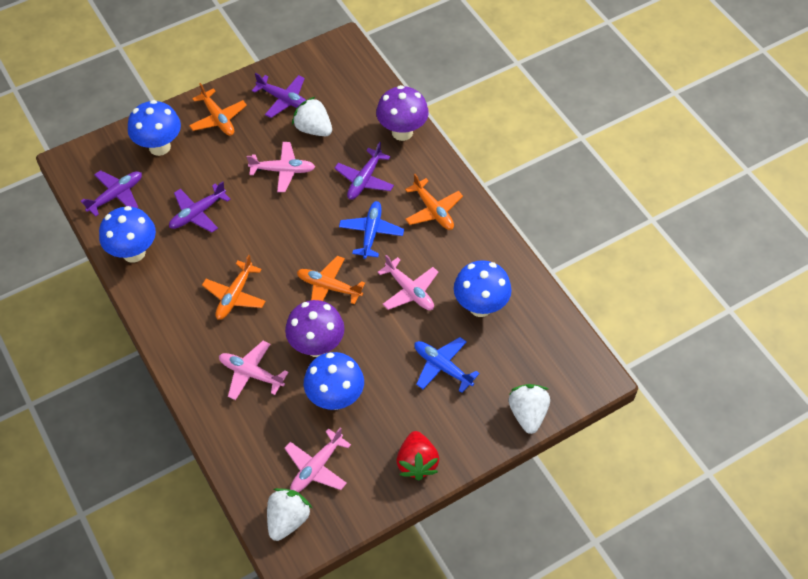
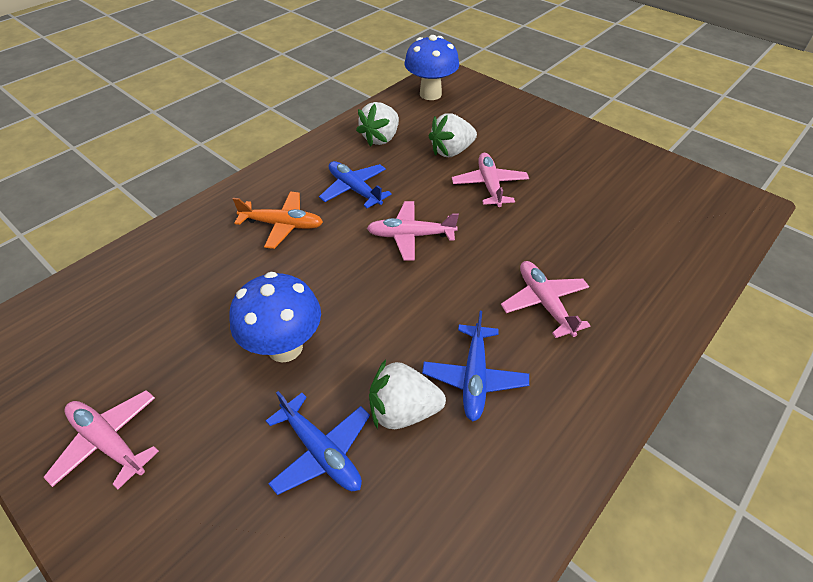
blue mushroom: 4 -> 2
blue plane: 2 -> 3
orange plane: 4 -> 1
purple mushroom: 2 -> 0
purple plane: 4 -> 0
red strawberry: 1 -> 0

